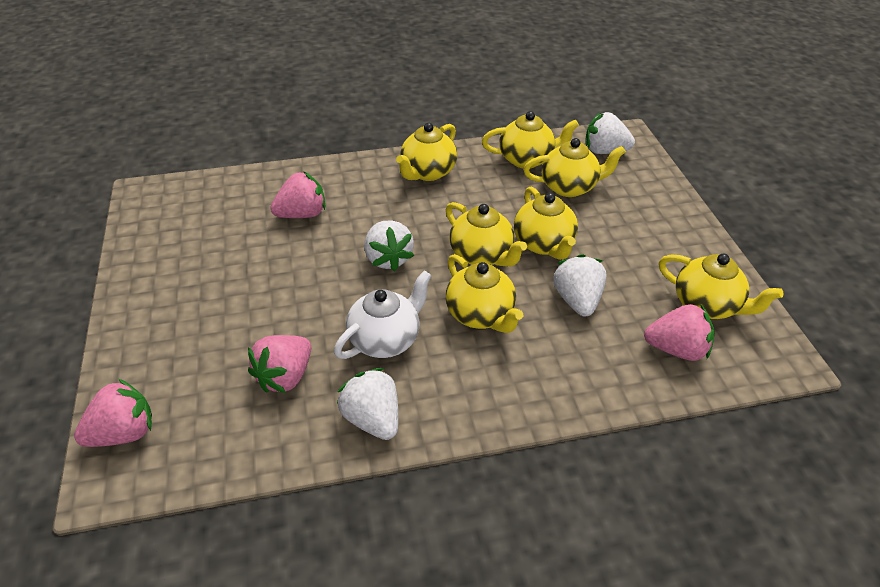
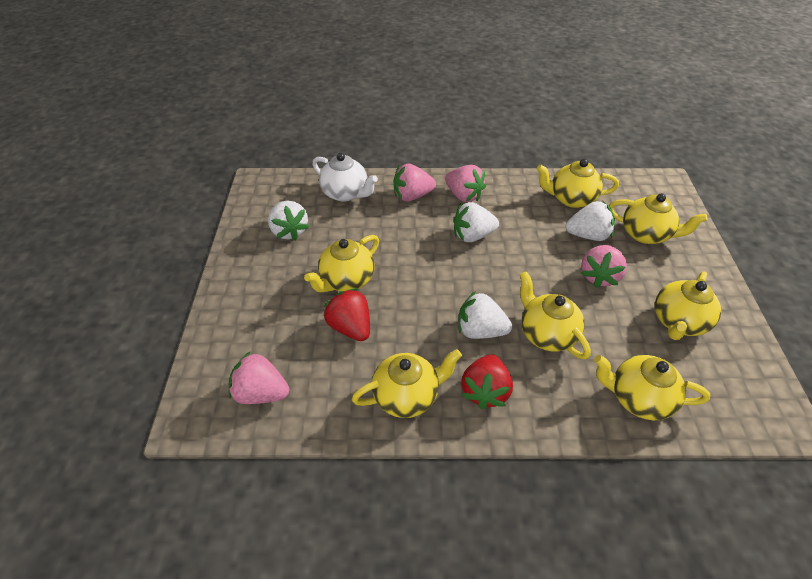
red strawberry: 0 -> 2

